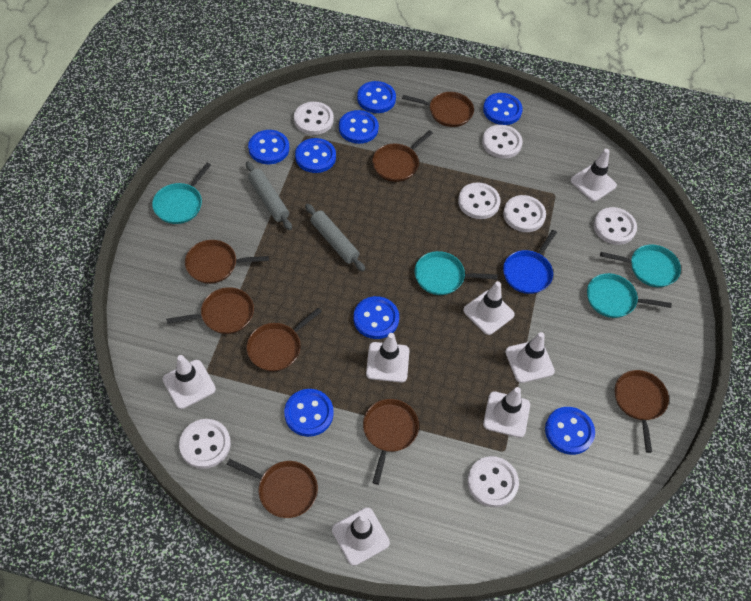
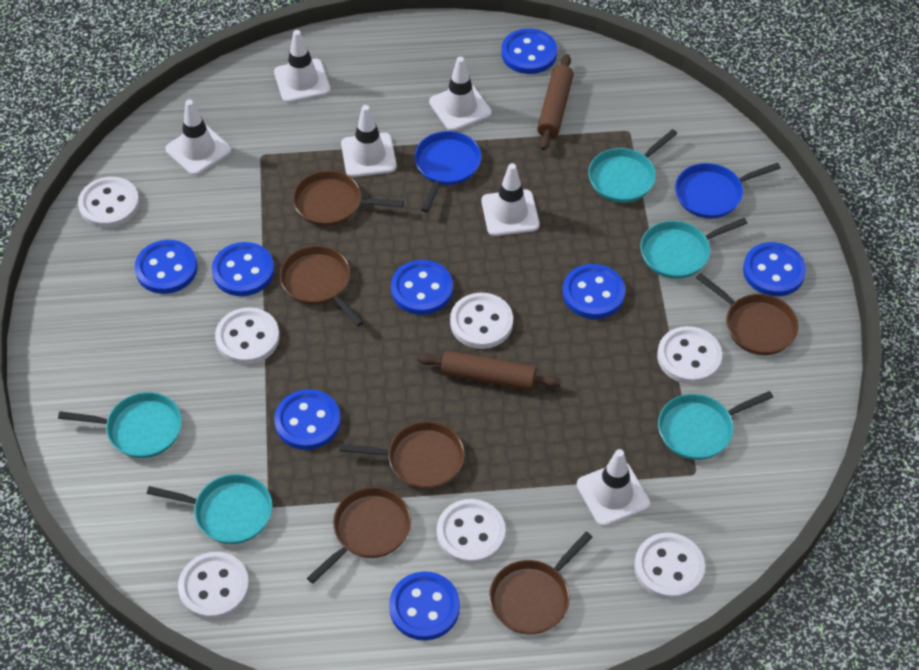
blue pan: 1 -> 2
brown pan: 8 -> 6
brown rolling pin: 0 -> 2
grey rolling pin: 2 -> 0
turquoise pan: 4 -> 5
white traffic cone: 7 -> 6

